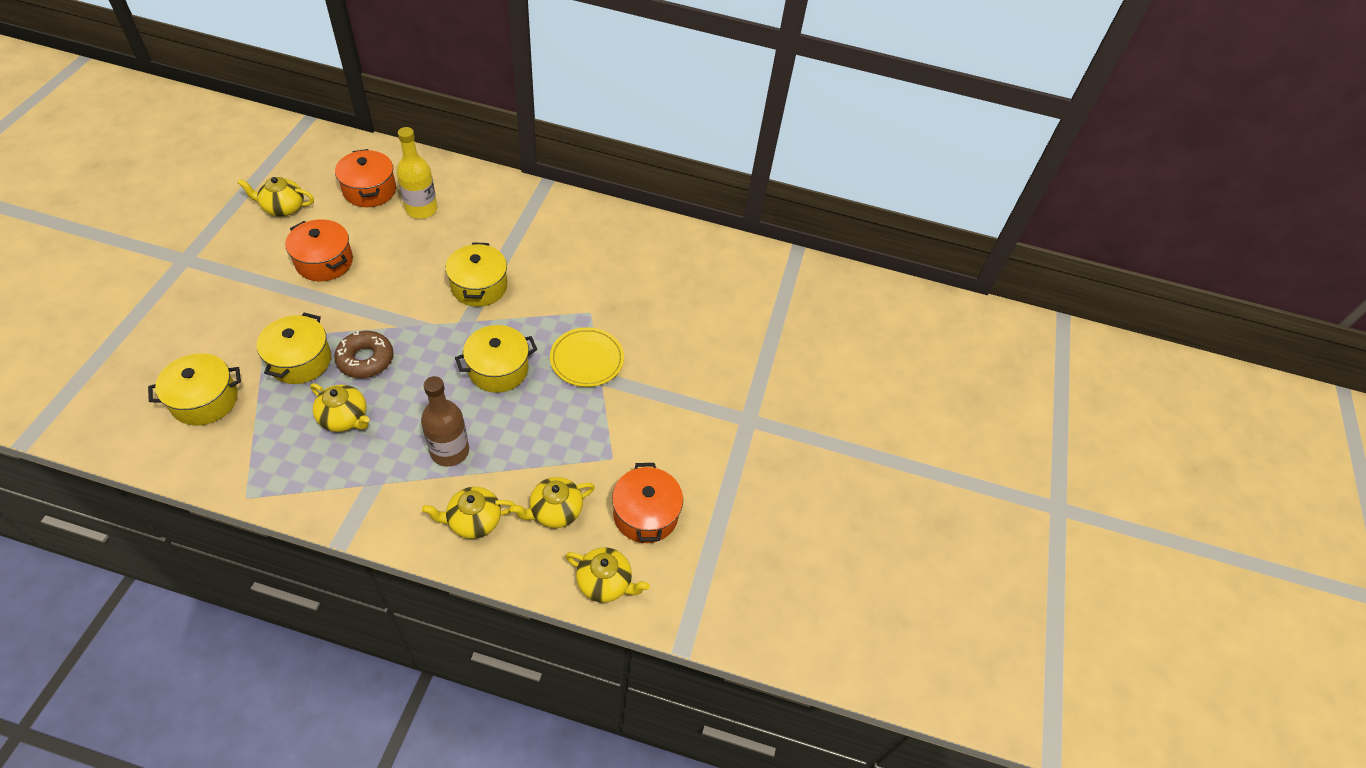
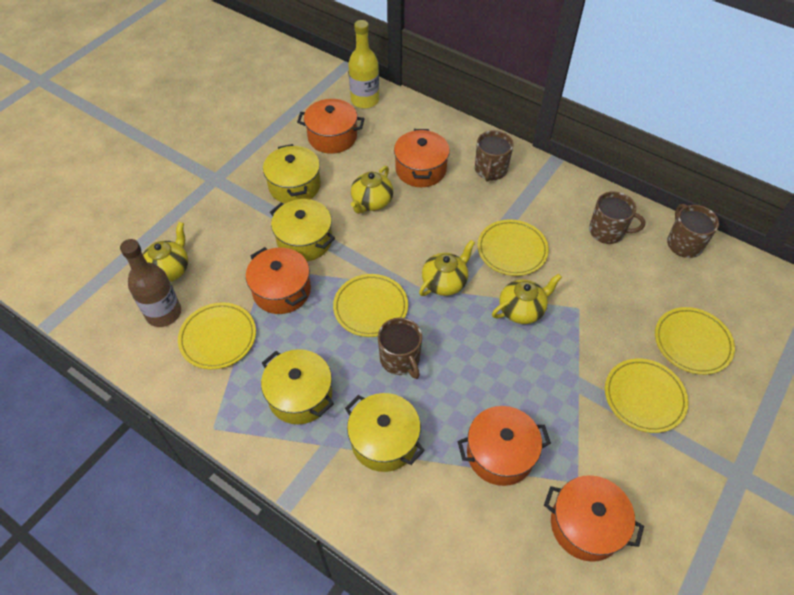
brown donut: 1 -> 0
brown mug: 0 -> 4
orange pot: 3 -> 5
yellow plate: 1 -> 5
yellow teapot: 5 -> 4

